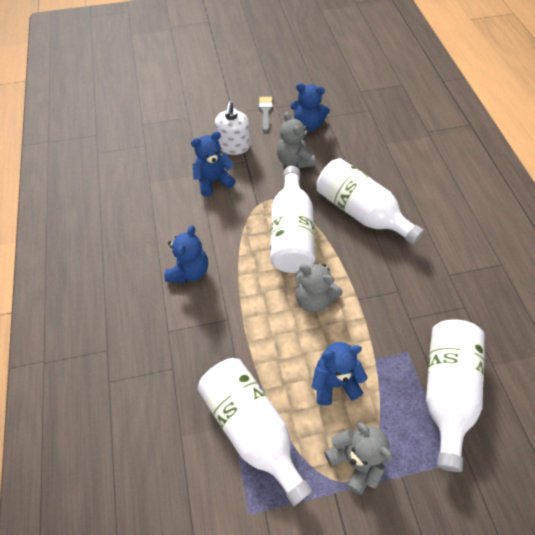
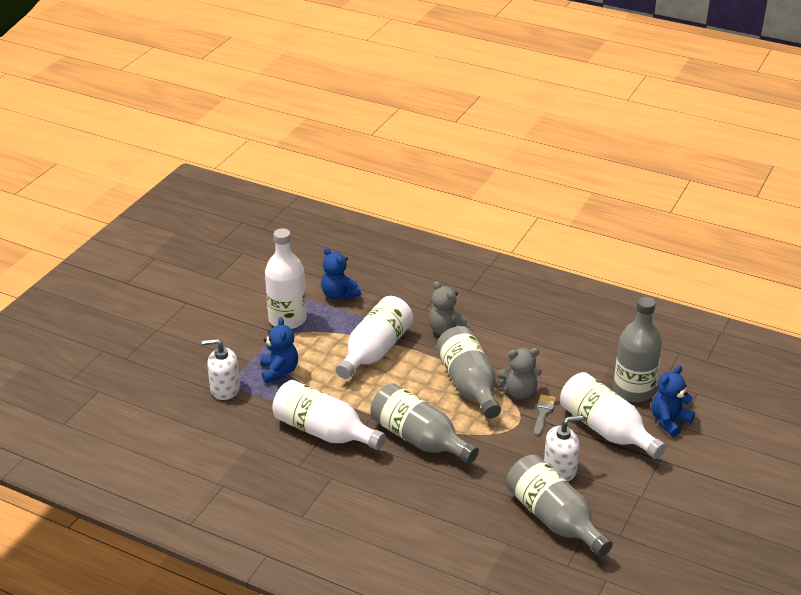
blue teddy bear: 4 -> 3
grey bottle: 0 -> 4
grey teddy bear: 3 -> 2
white soap dispenser: 1 -> 2

